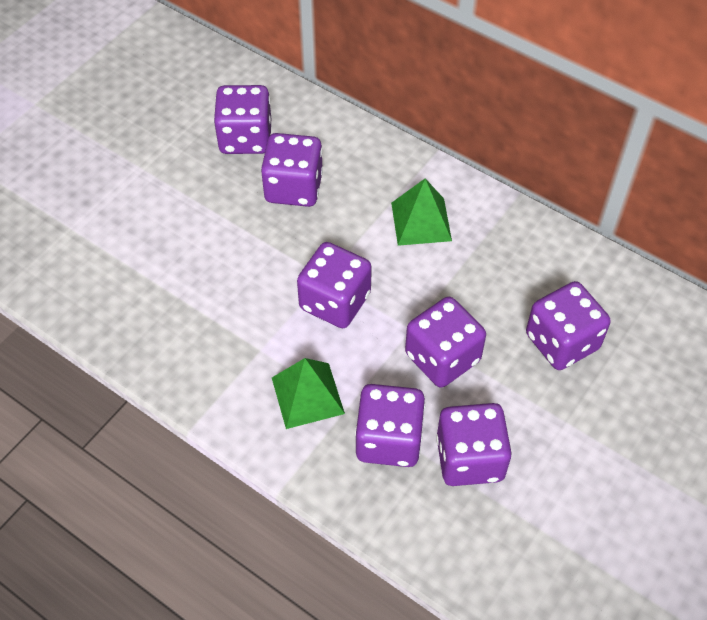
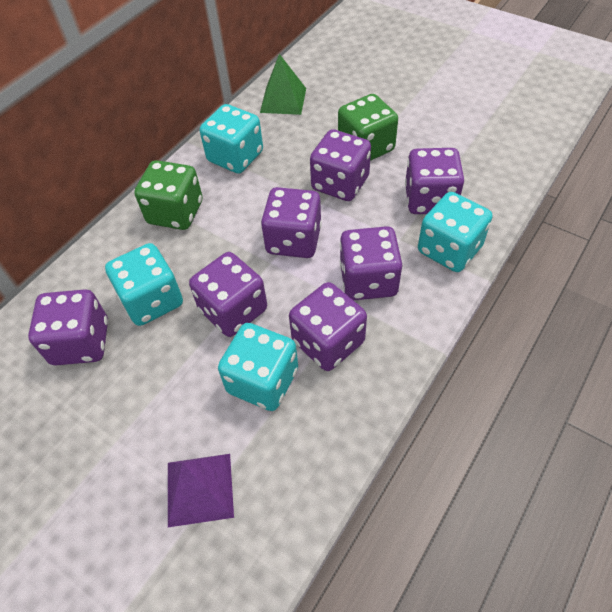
green dice: 0 -> 2
green pyramid: 2 -> 1
purple pyramid: 0 -> 1
turquoise dice: 0 -> 4

